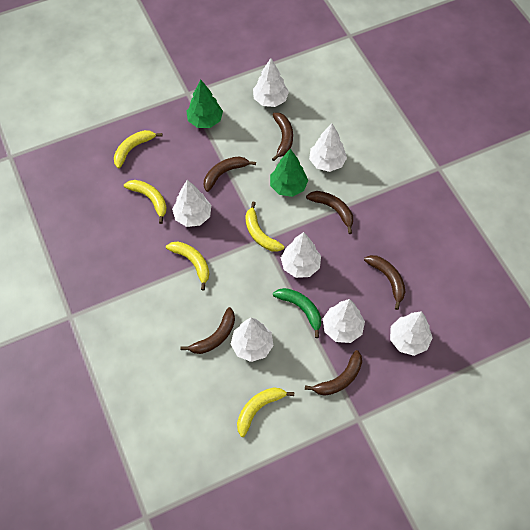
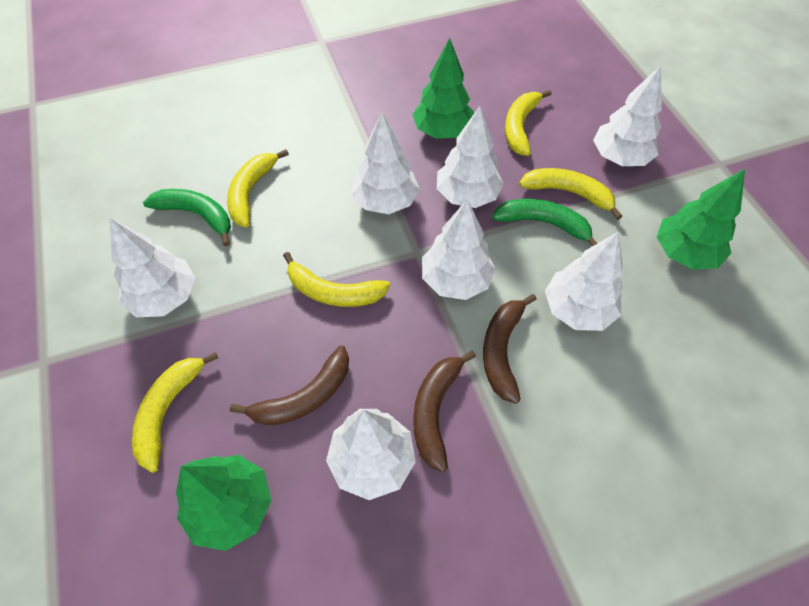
brown banana: 6 -> 3
green banana: 1 -> 2
green tree: 2 -> 3

